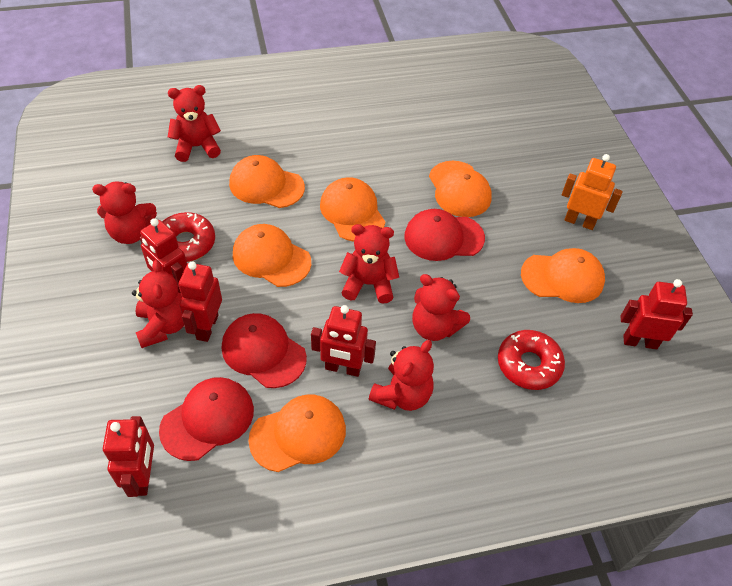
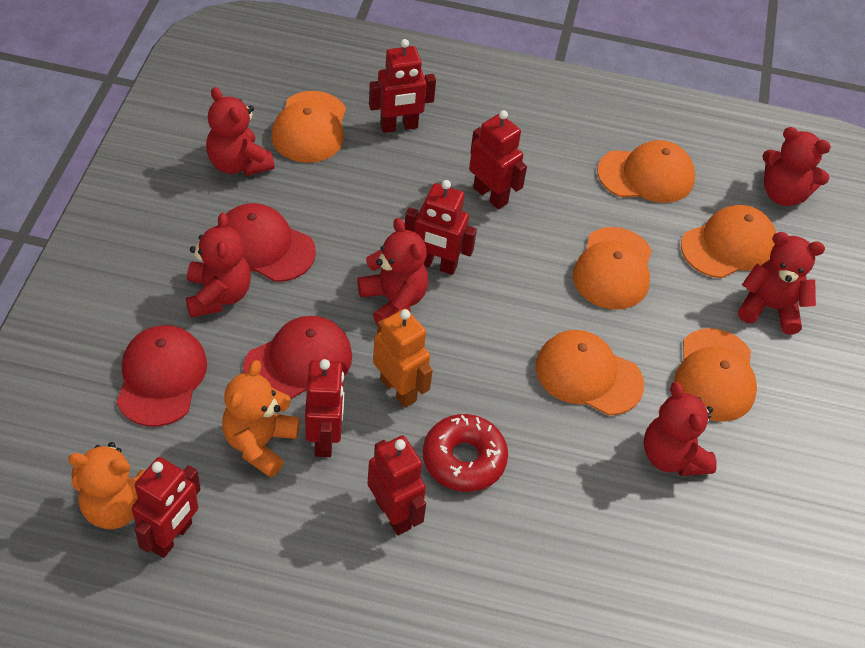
orange teddy bear: 0 -> 2
red donut: 2 -> 1
red robot: 5 -> 6

